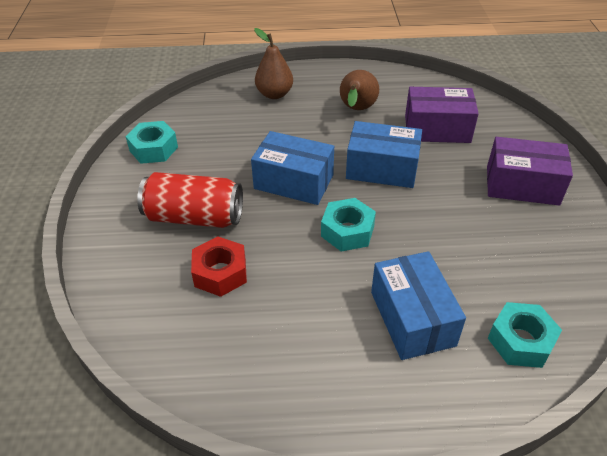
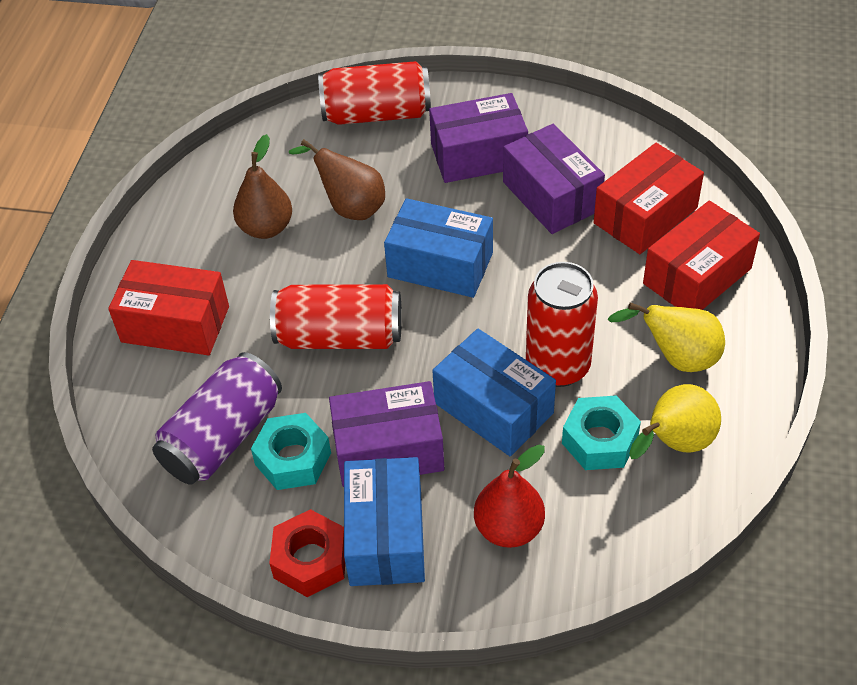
purple box: 2 -> 3
purple can: 0 -> 1
red box: 0 -> 3
red can: 1 -> 3
red pear: 0 -> 1
turquoise nut: 3 -> 2
yellow pear: 0 -> 2

